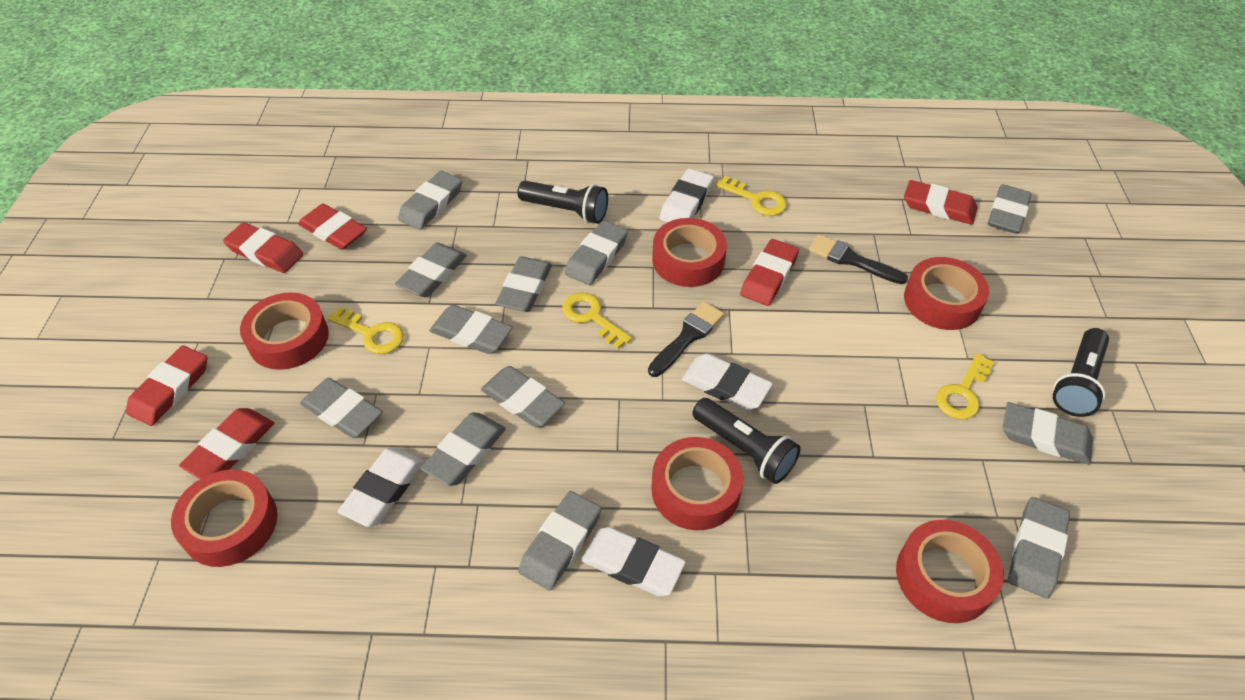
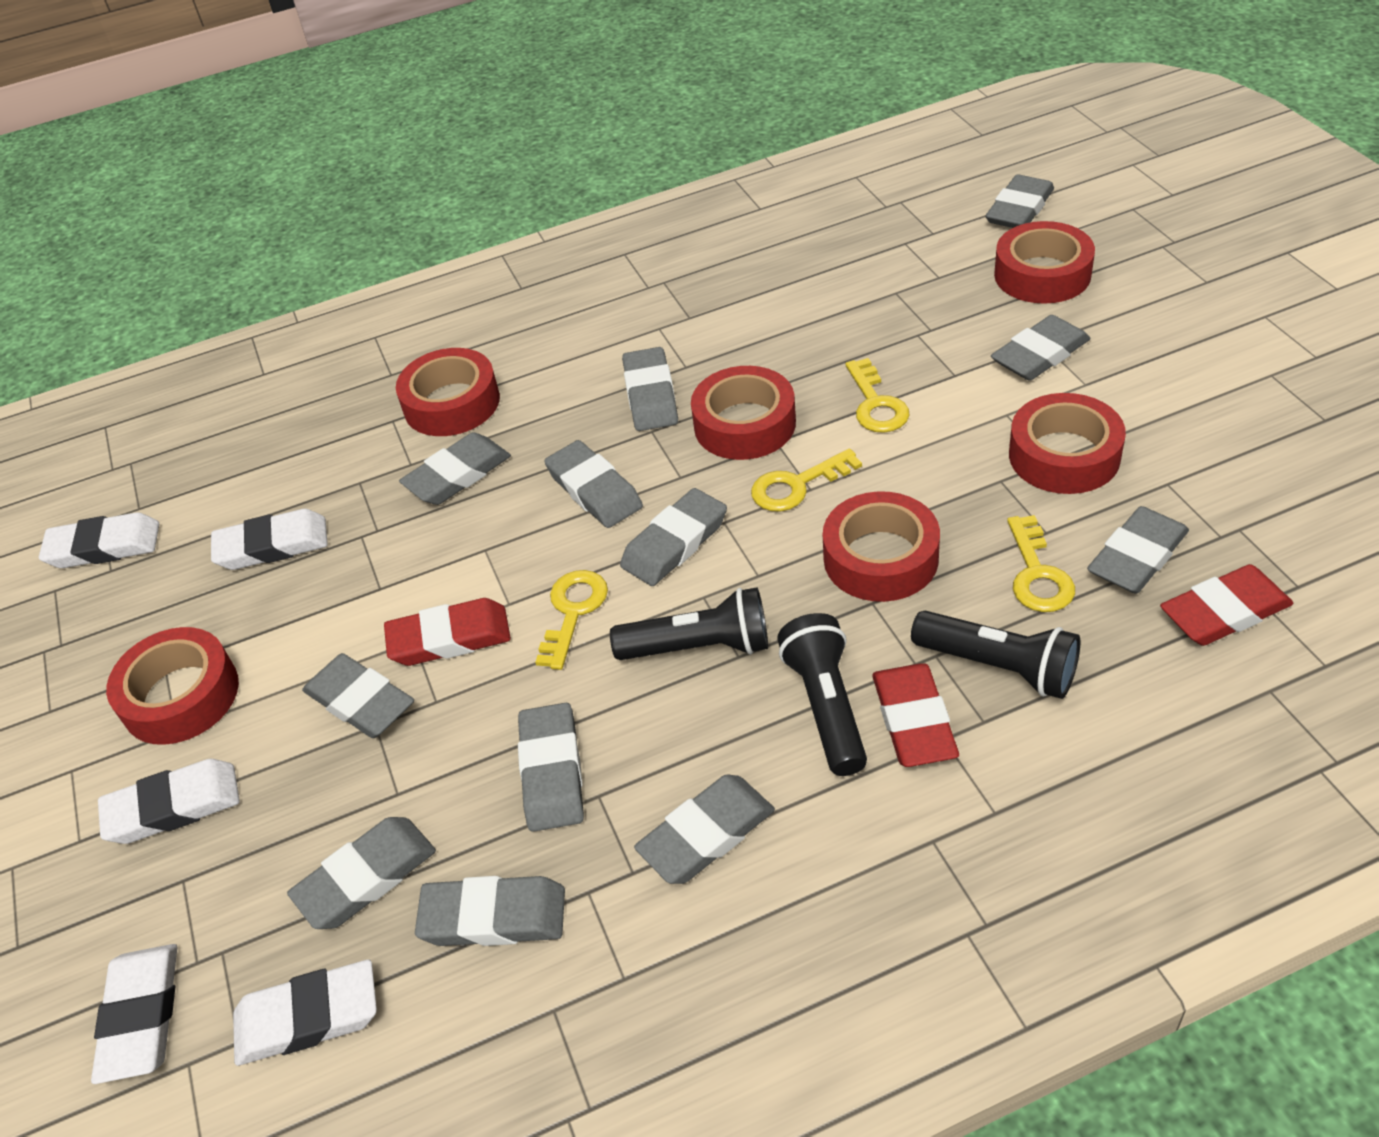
black brush: 2 -> 0
red eraser: 6 -> 3
white eraser: 4 -> 5

